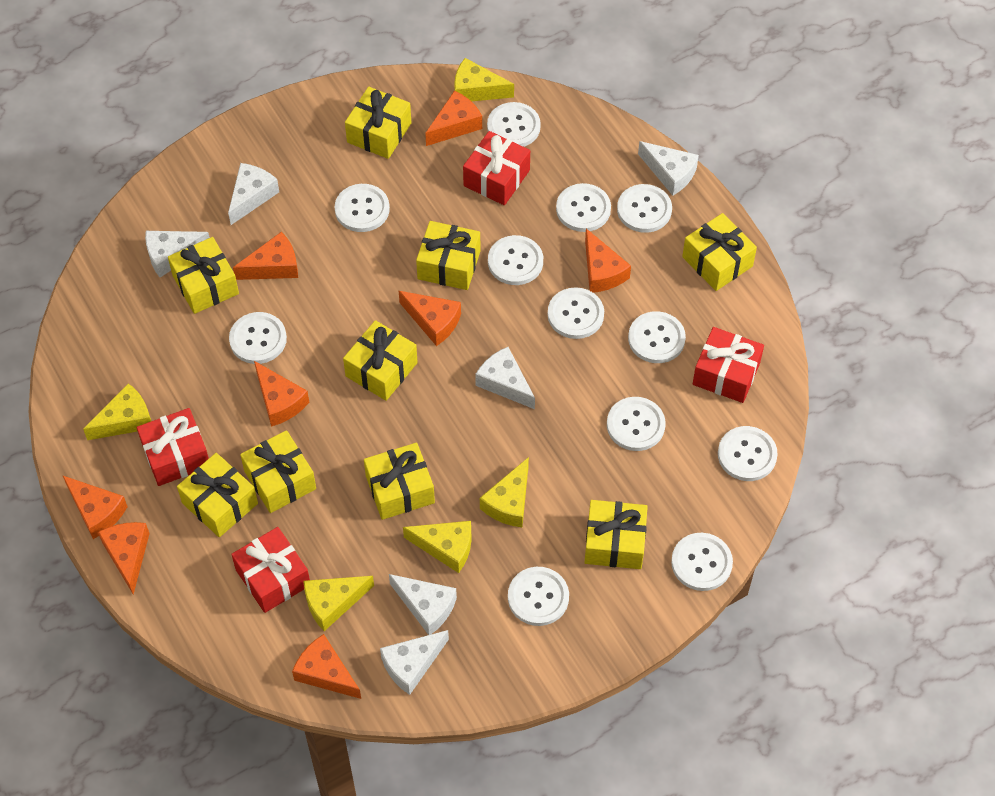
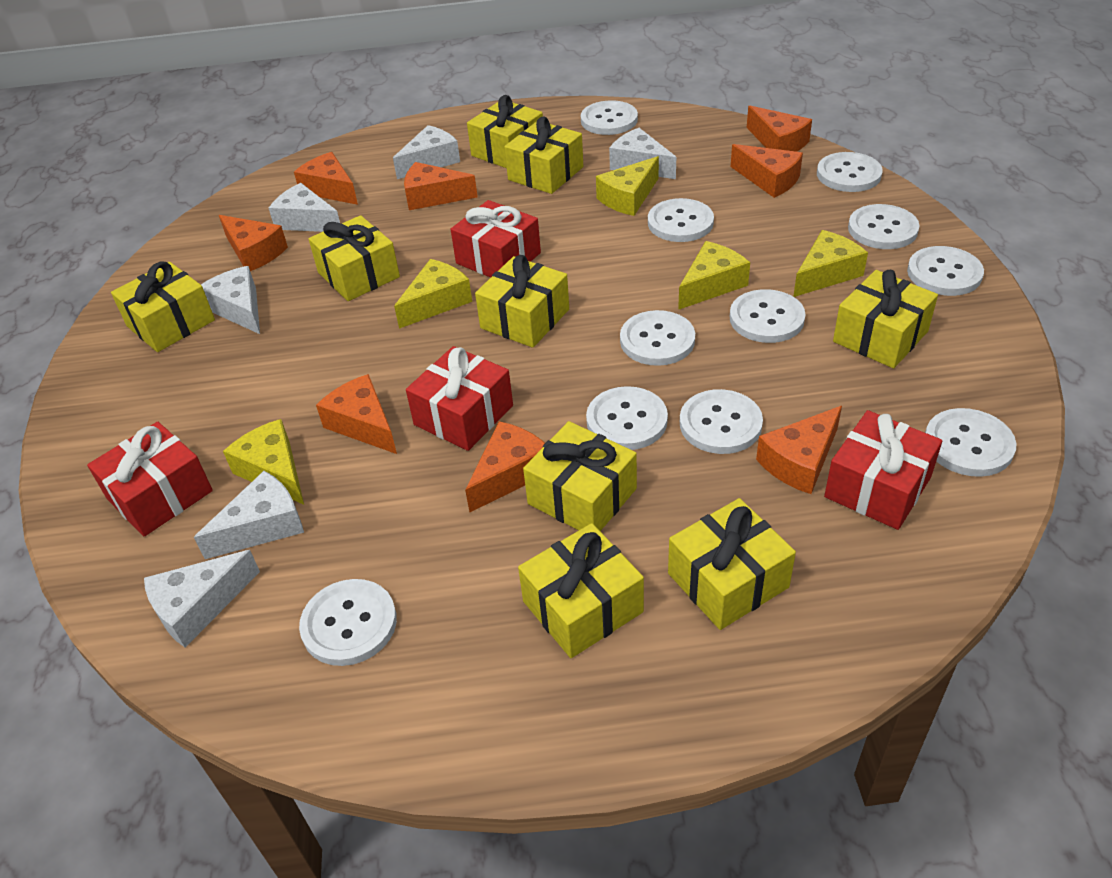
white button: 12 -> 11

